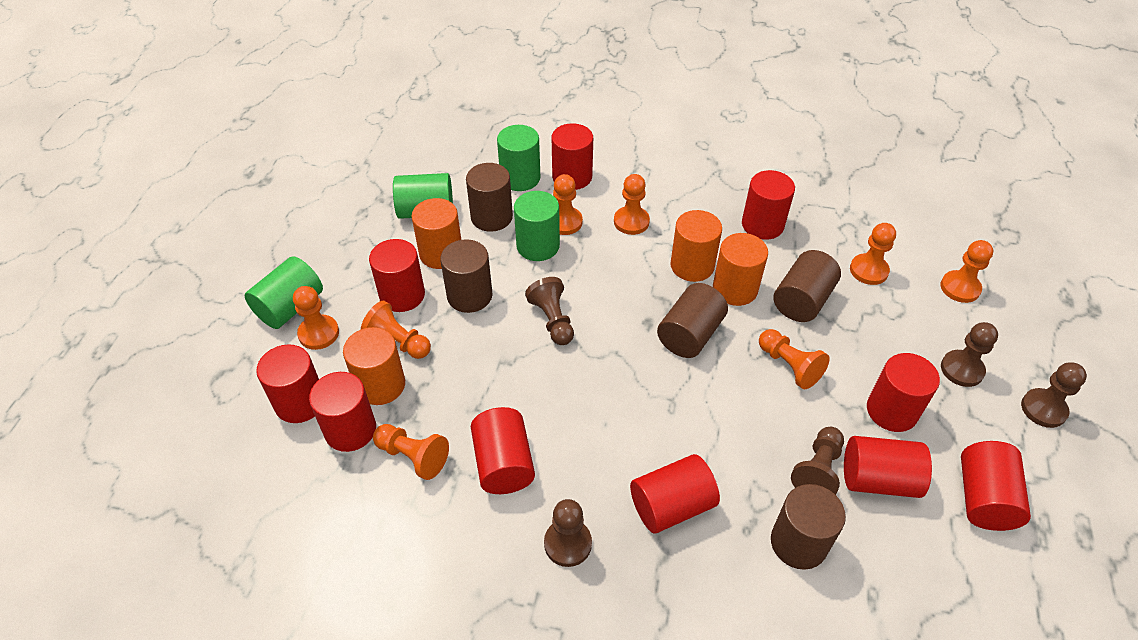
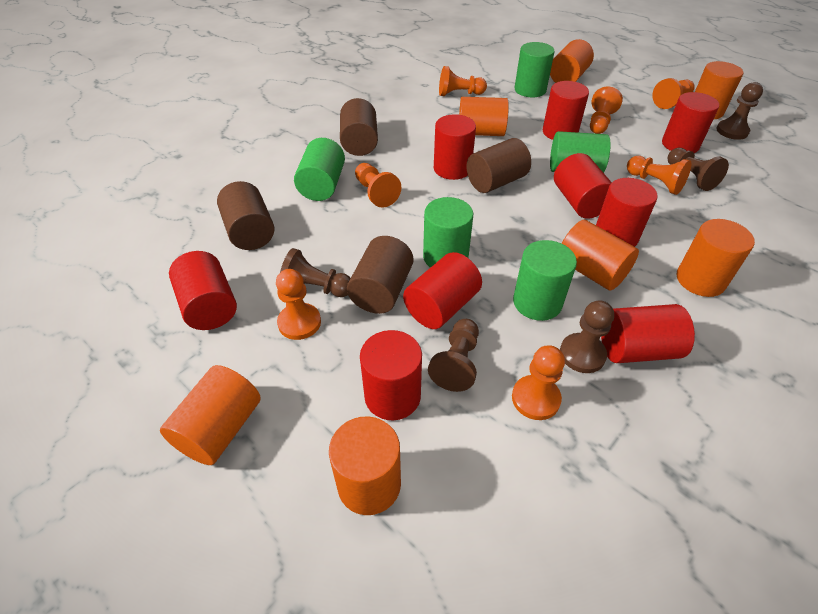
brown cylinder: 5 -> 4
green cylinder: 4 -> 5
orange cylinder: 4 -> 7
orange pawn: 8 -> 7
red cylinder: 10 -> 9

